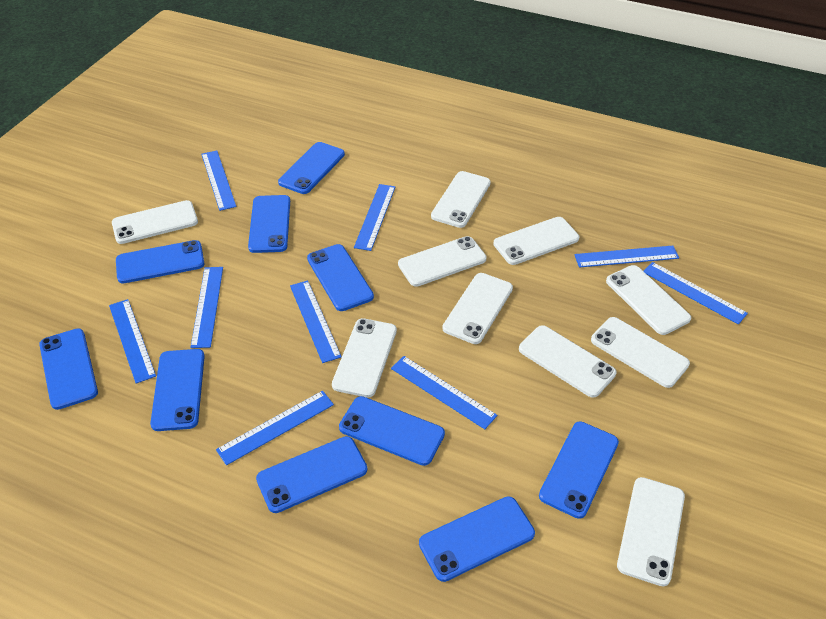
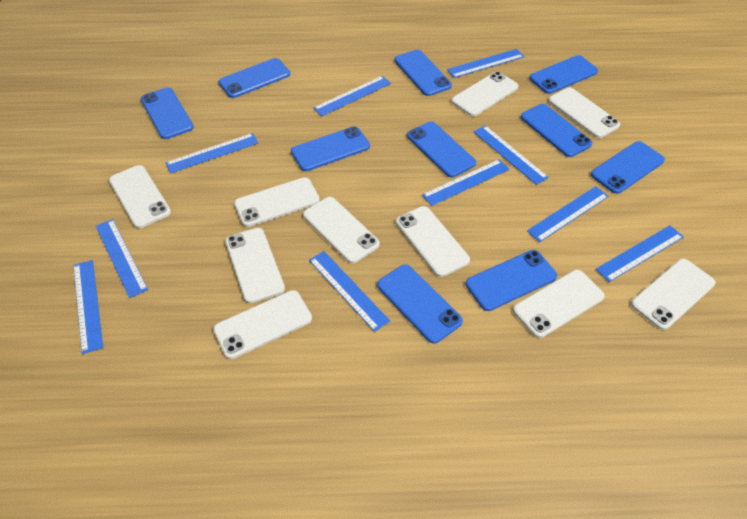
blue ruler: 9 -> 10

